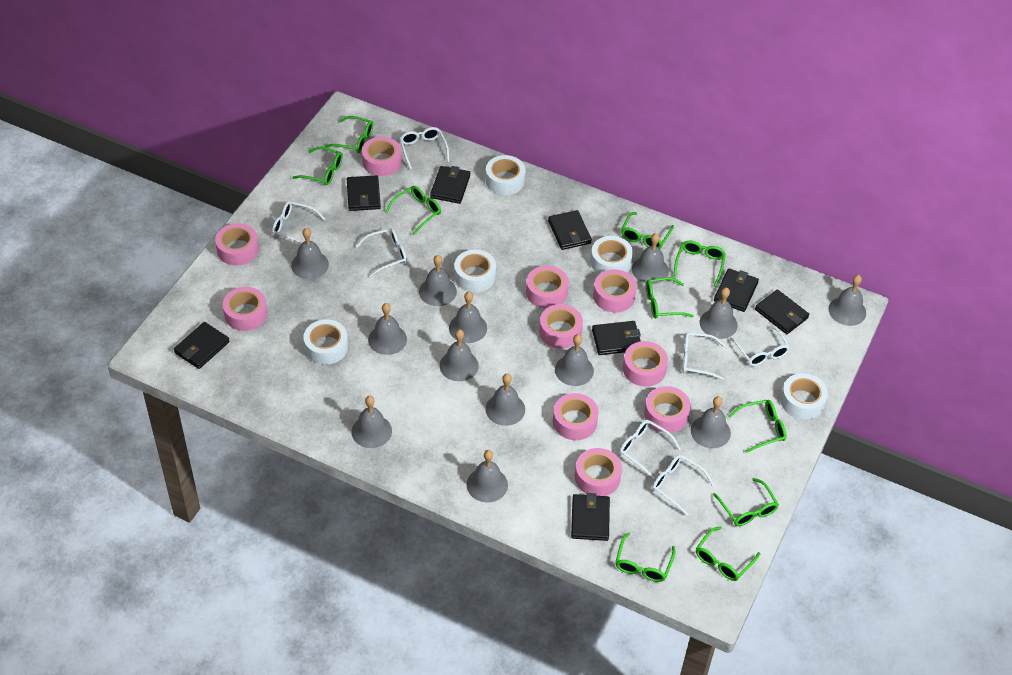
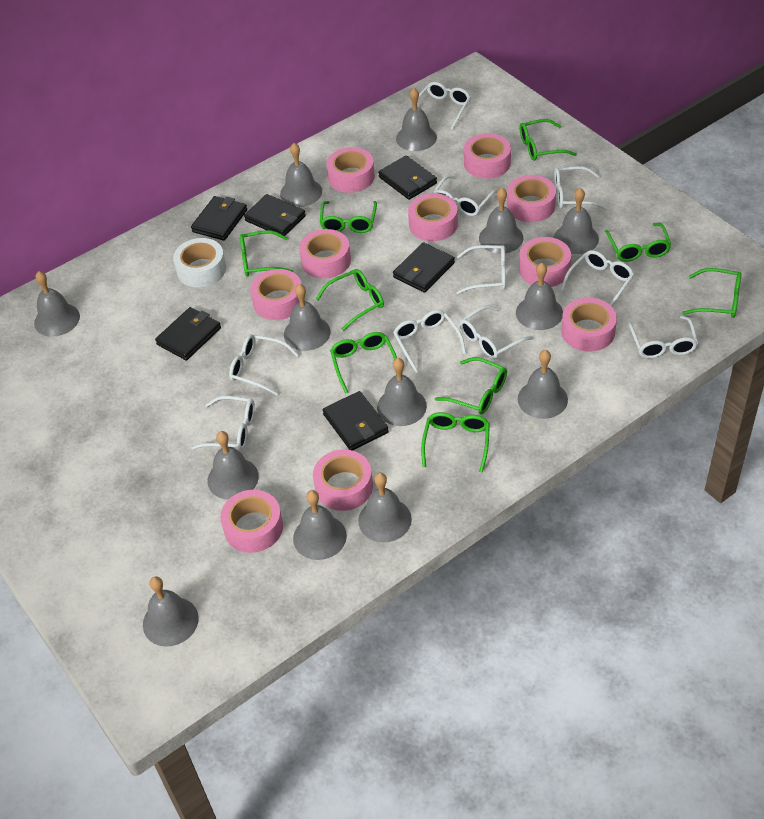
black wallet: 8 -> 6
green glasses: 10 -> 9
white glasses: 7 -> 10
white tape: 5 -> 1

